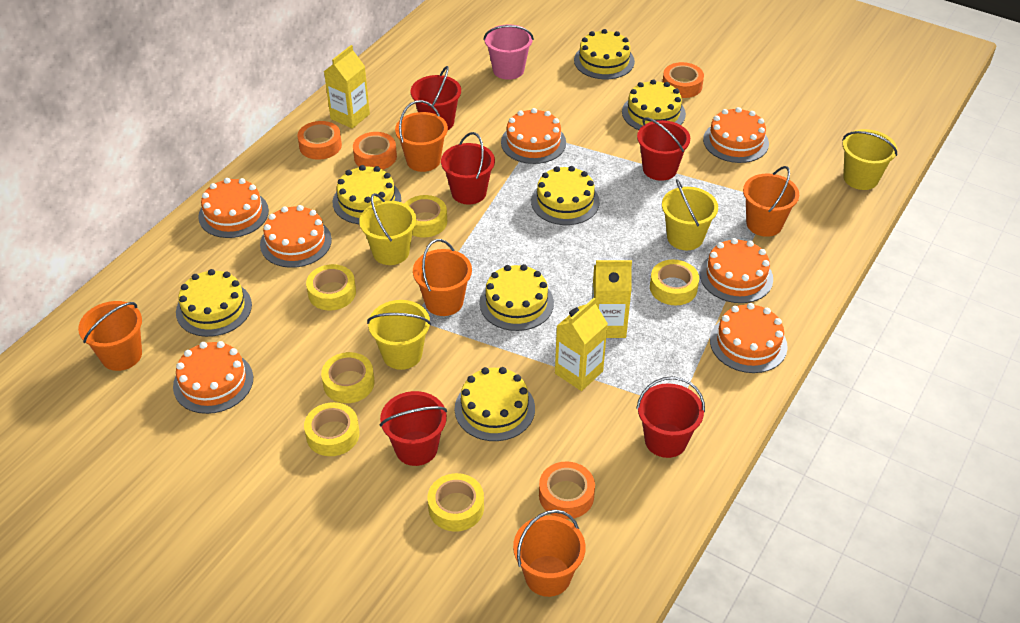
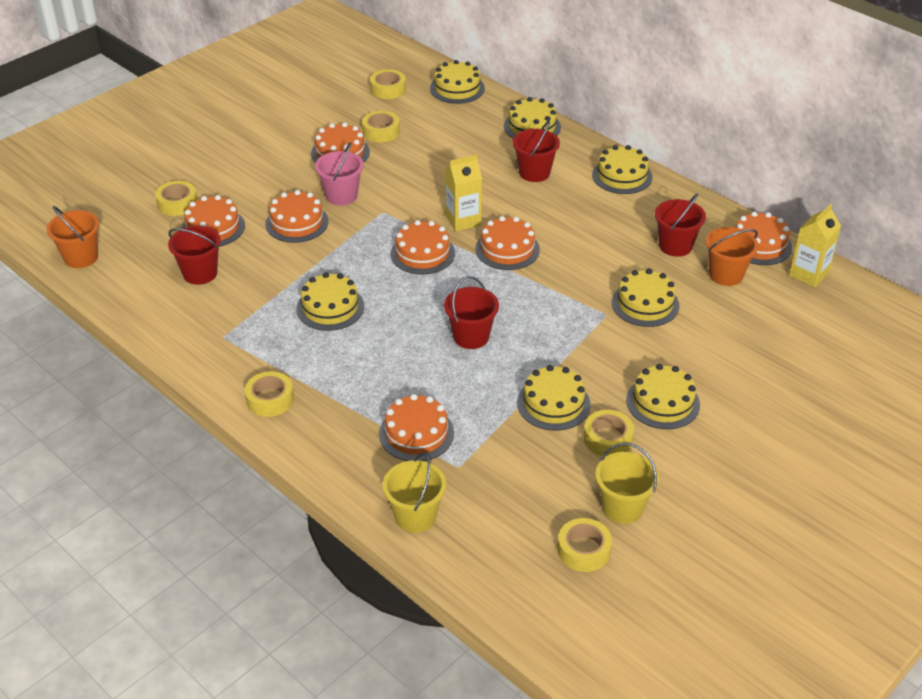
orange bucket: 5 -> 2
orange tape: 4 -> 0
red bucket: 5 -> 4
yellow bucket: 4 -> 2
yellow carton: 3 -> 2

